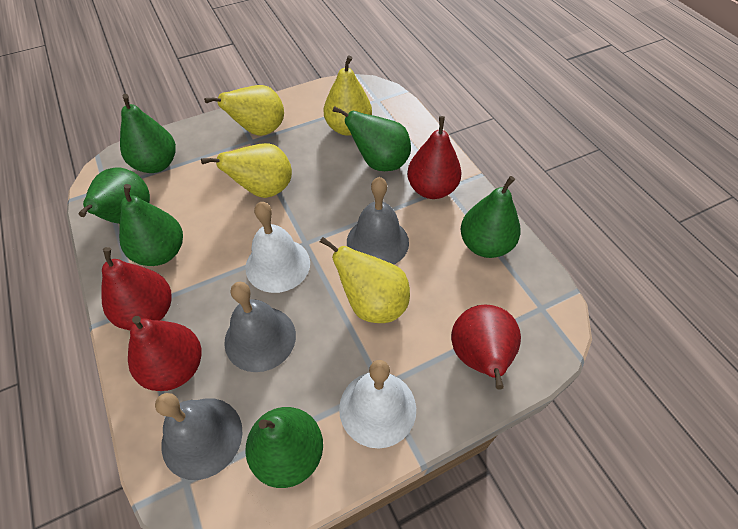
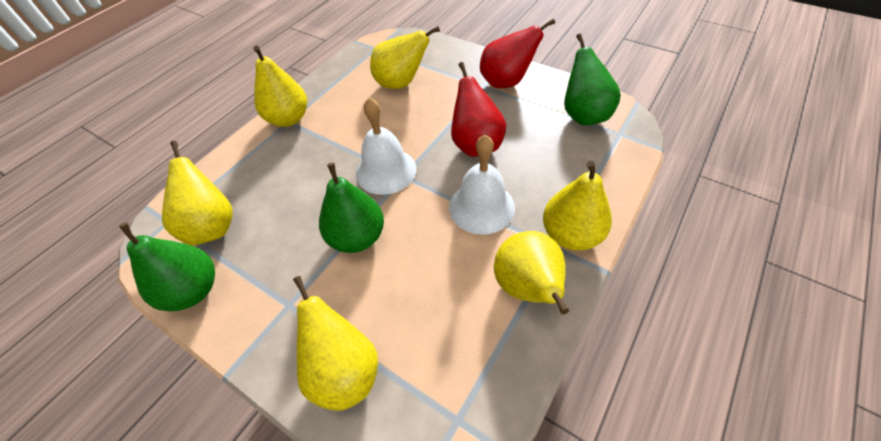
green pear: 6 -> 3
grey bell: 3 -> 0
red pear: 4 -> 2
yellow pear: 4 -> 6

